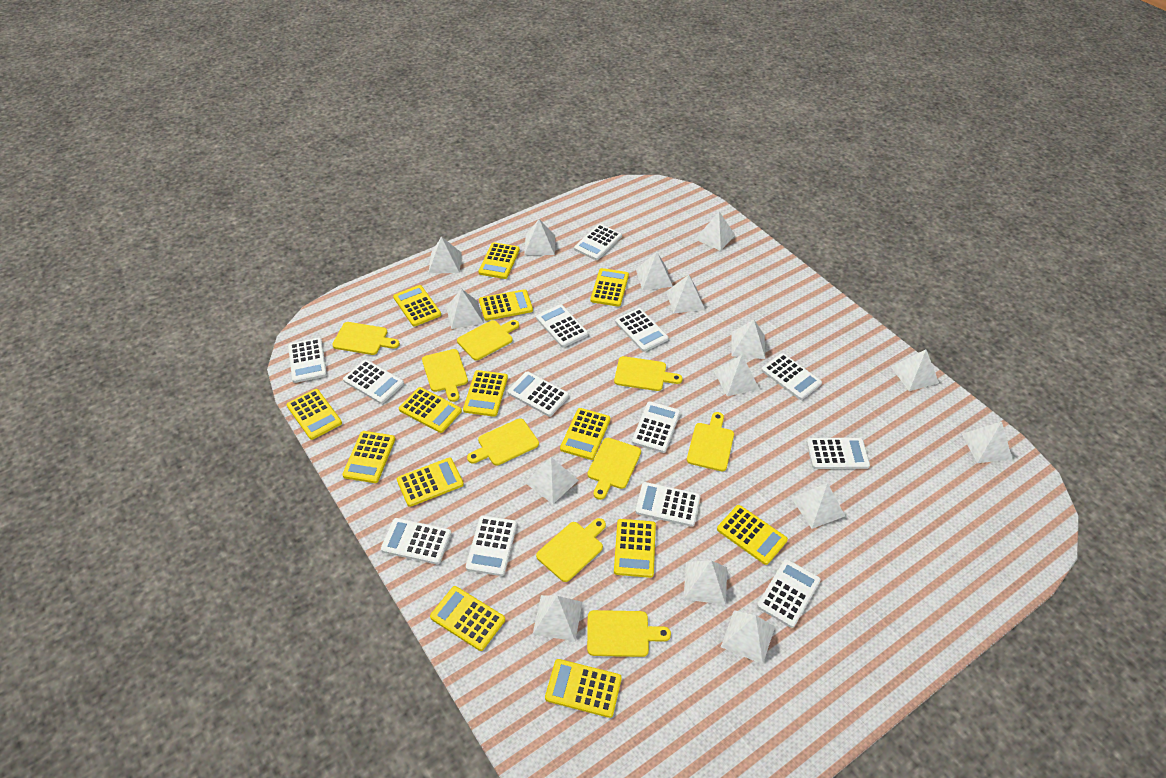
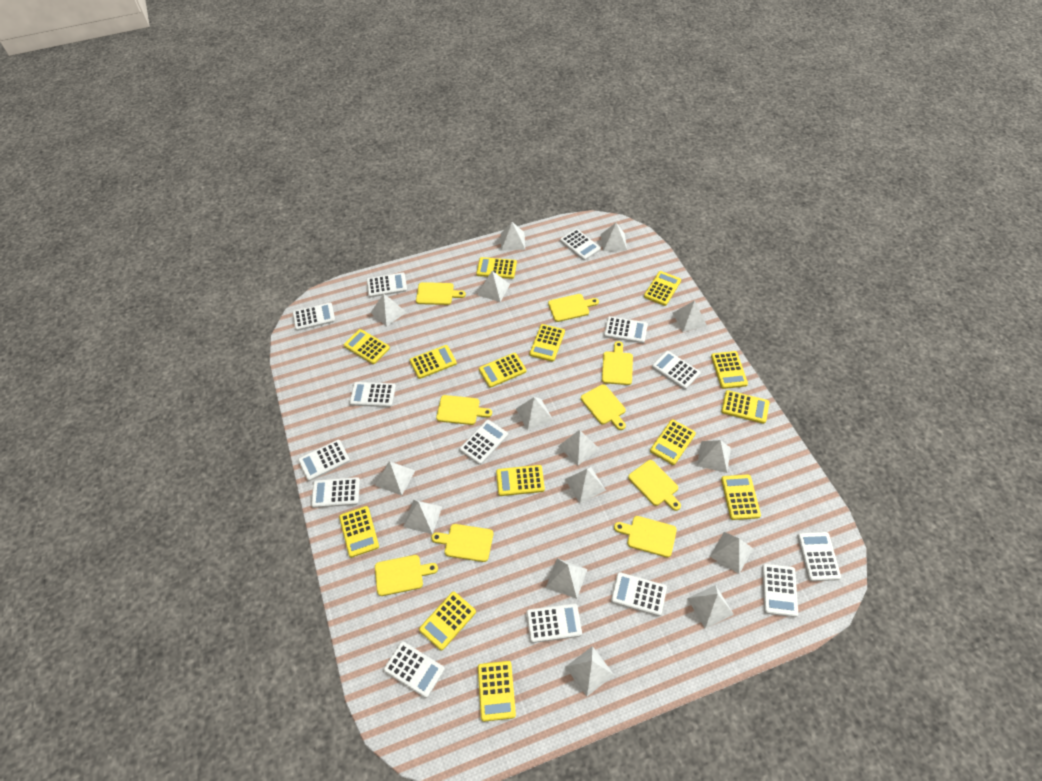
white calculator: 13 -> 14

